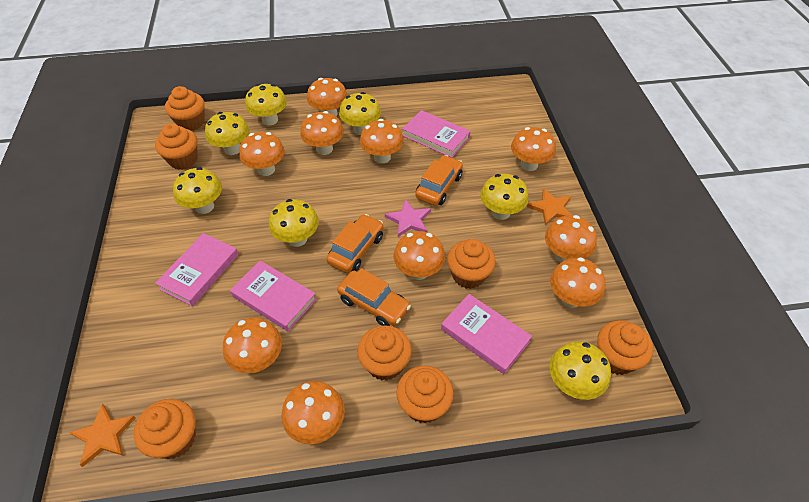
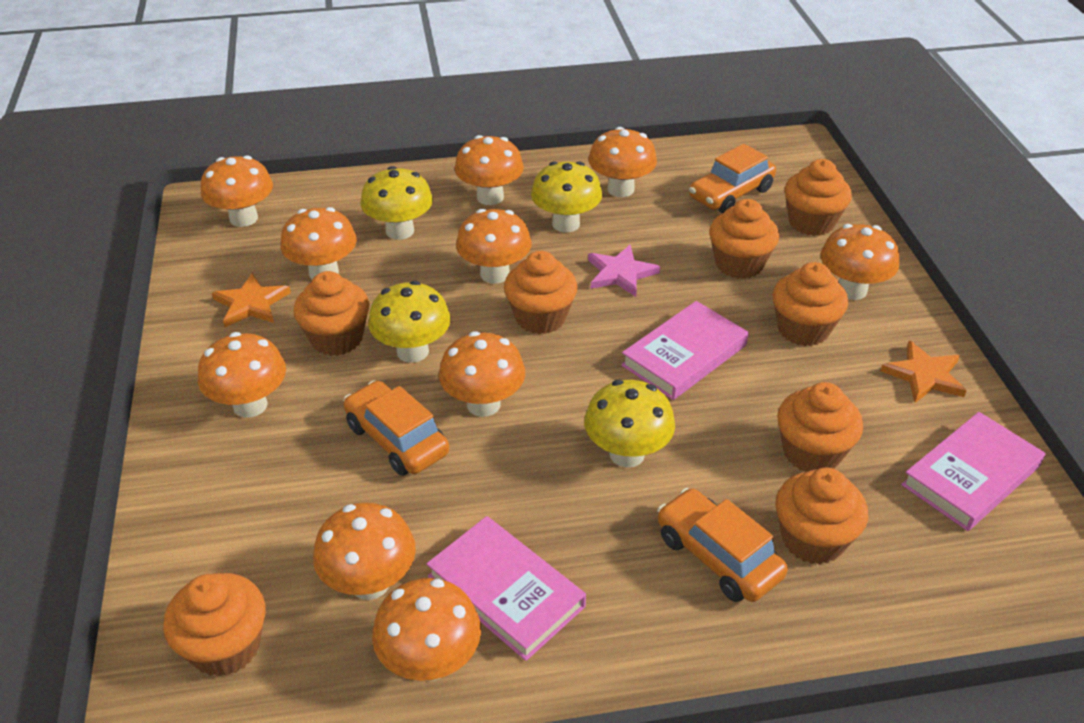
orange cupcake: 7 -> 8
pink book: 4 -> 3
yellow mushroom: 7 -> 4

